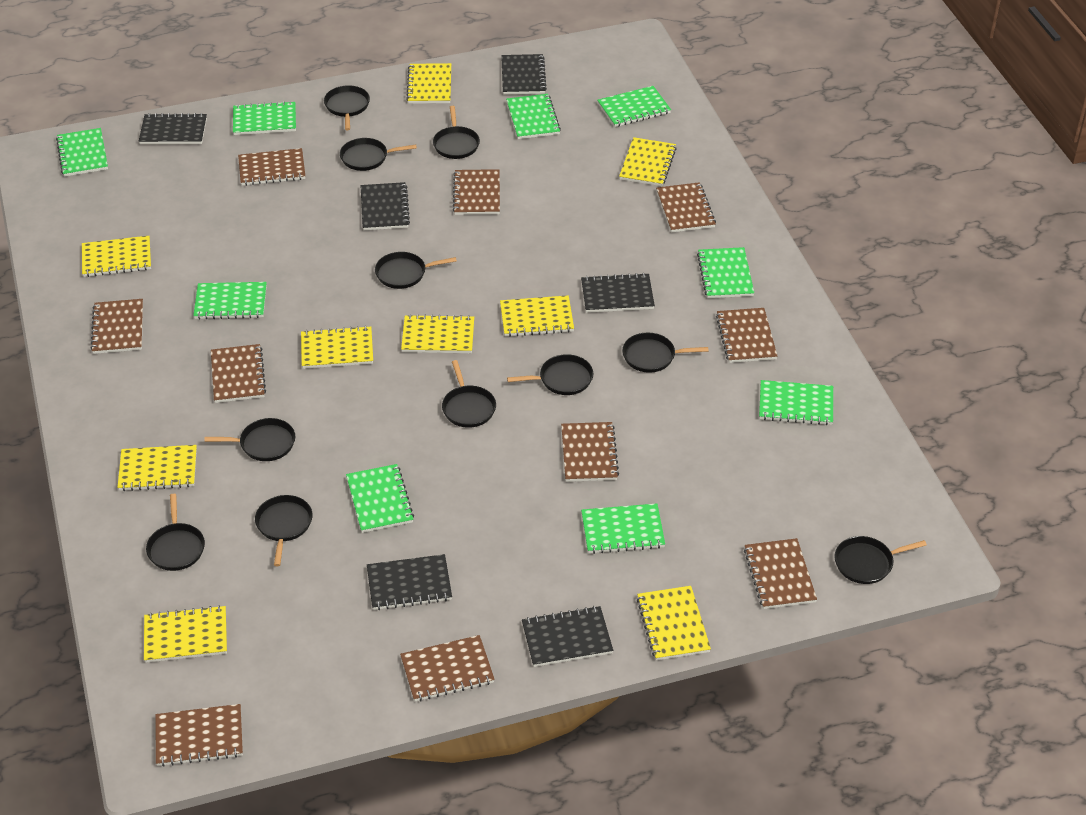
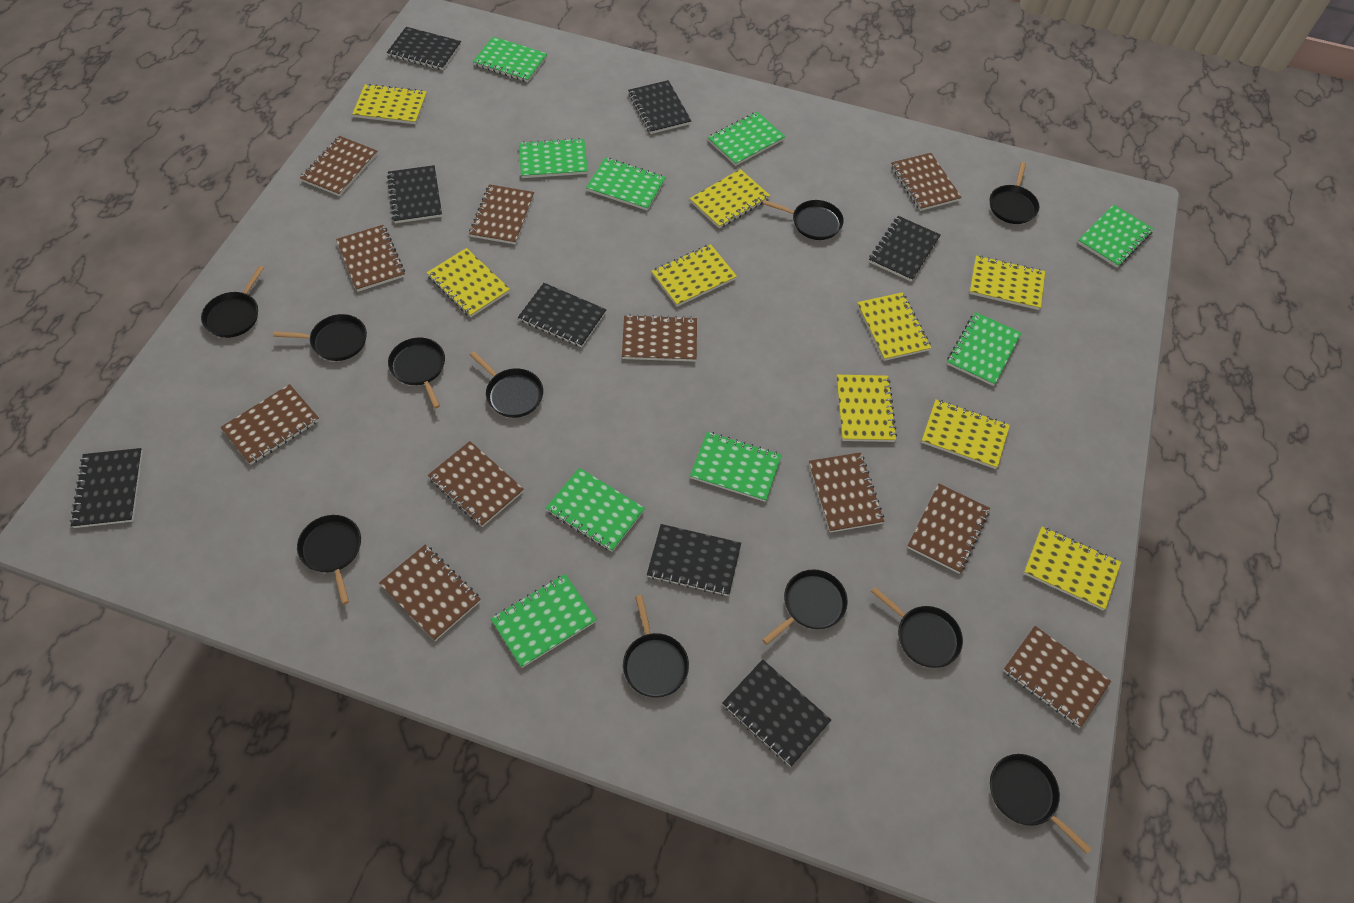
black notebook: 6 -> 8
brown notebook: 10 -> 11

